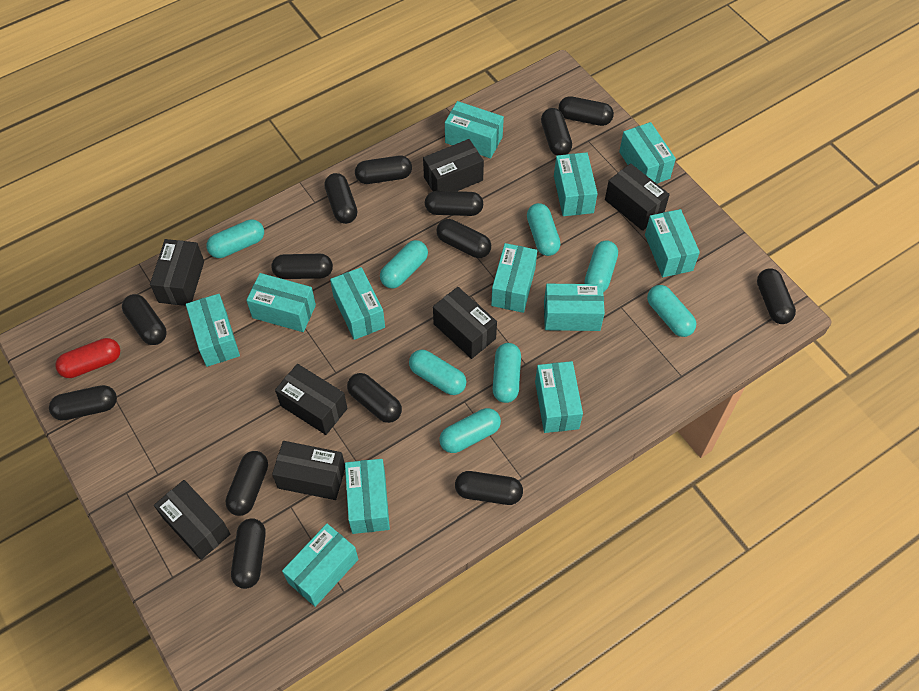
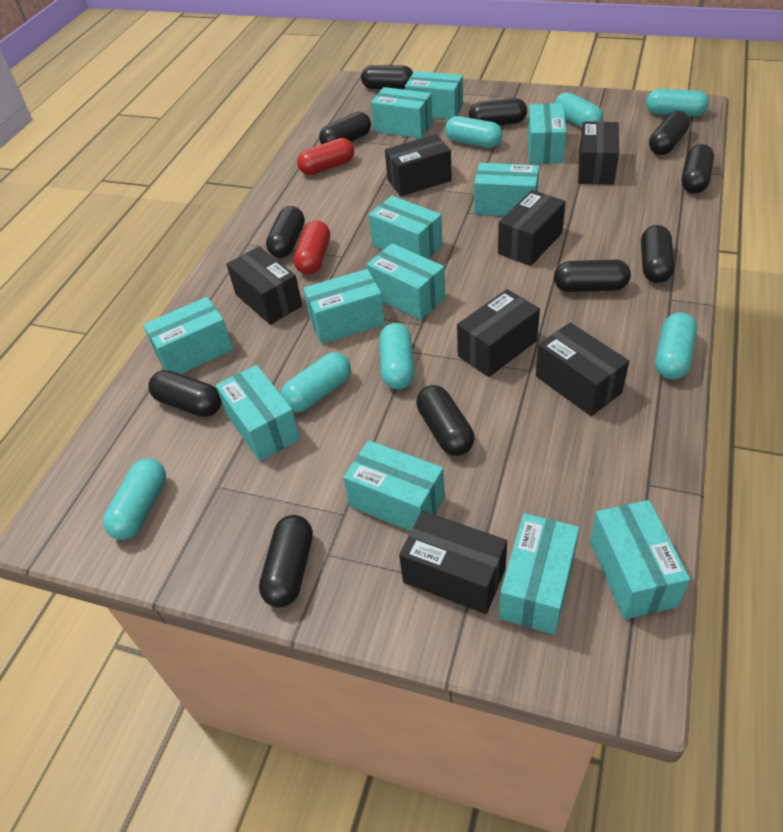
black capsule: 14 -> 11
red capsule: 1 -> 2
turquoise capsule: 8 -> 7

